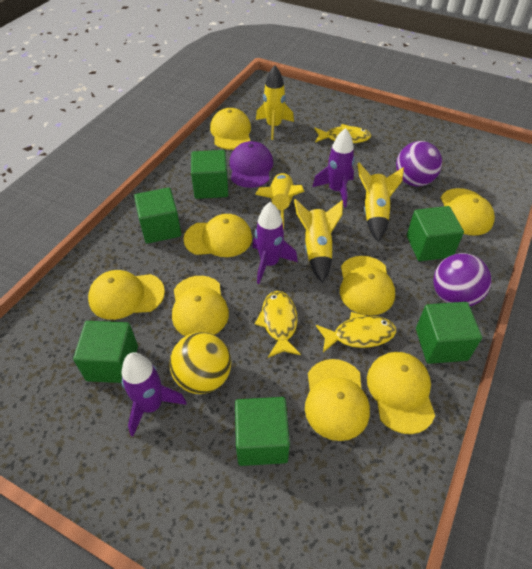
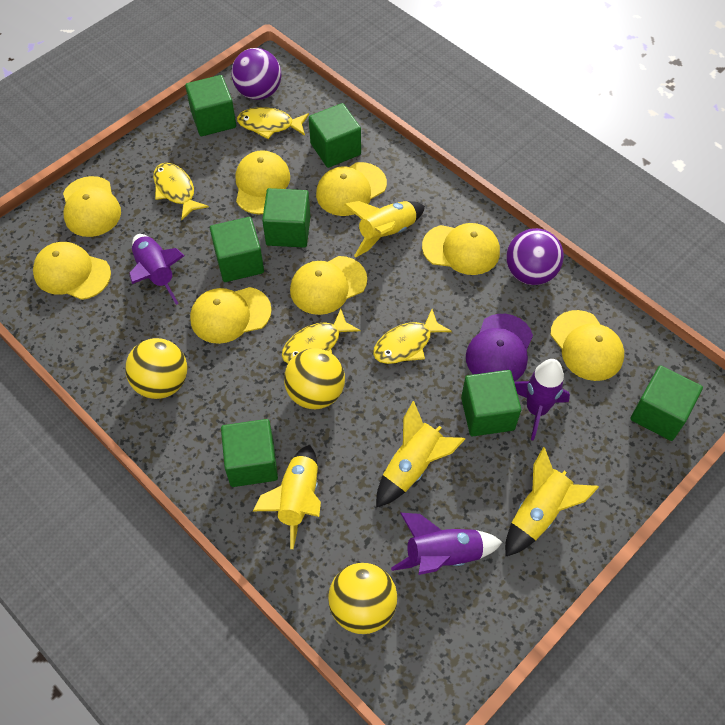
green cube: 6 -> 7
yellow ball: 1 -> 3
yellow fish: 3 -> 4

